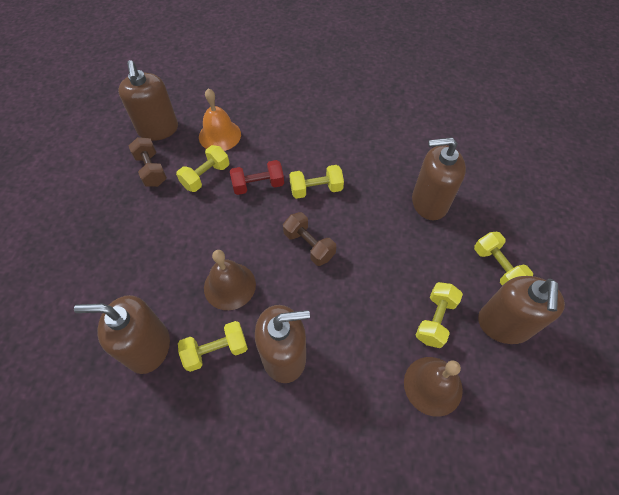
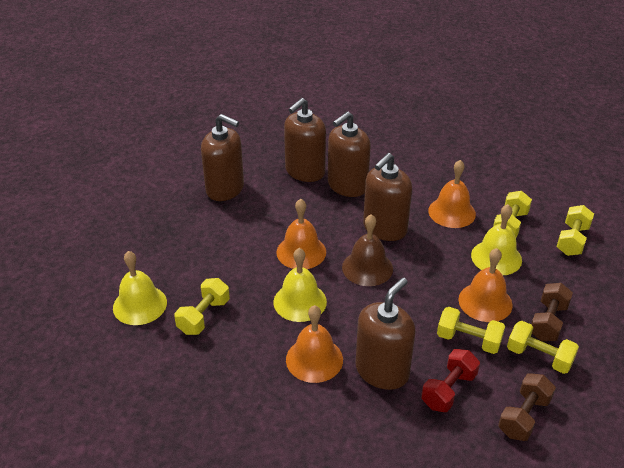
brown bell: 2 -> 1
orange bell: 1 -> 4
yellow bell: 0 -> 3

